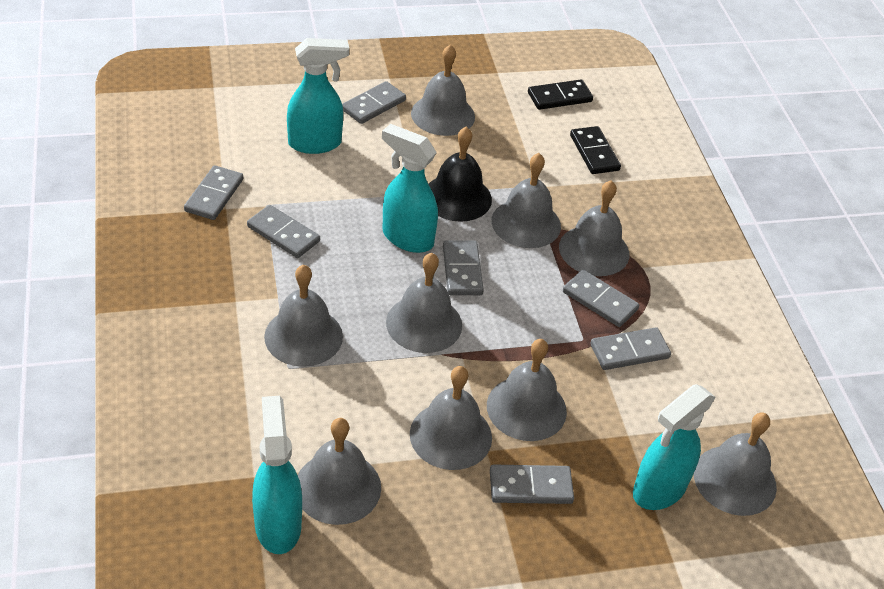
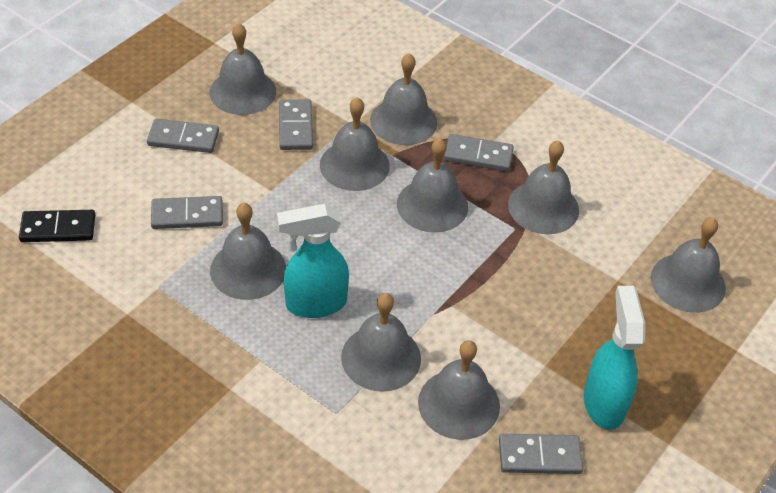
black bell: 1 -> 0
black domino: 2 -> 1
grey domino: 7 -> 5
turquoise spray bottle: 4 -> 2

